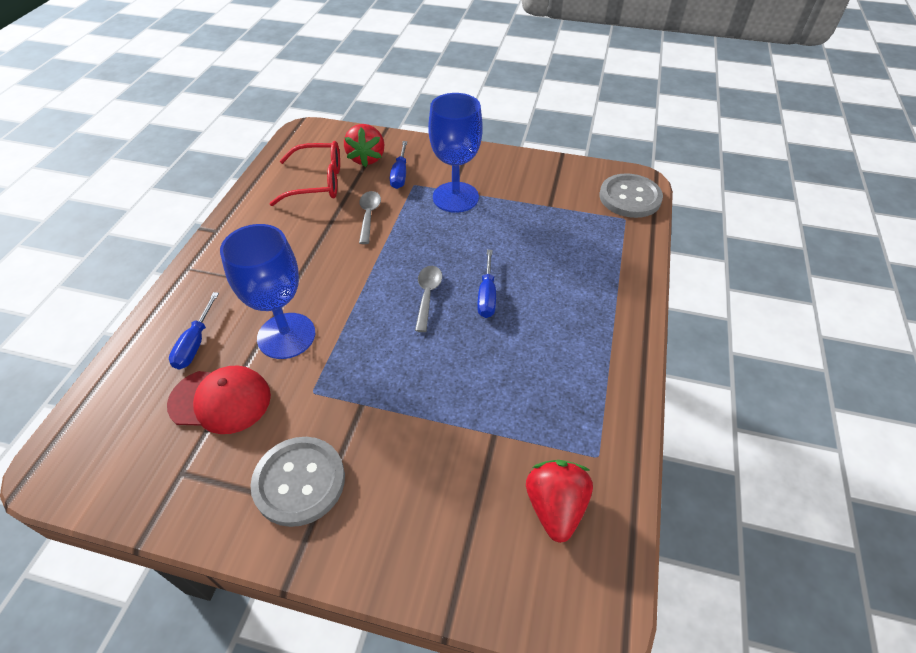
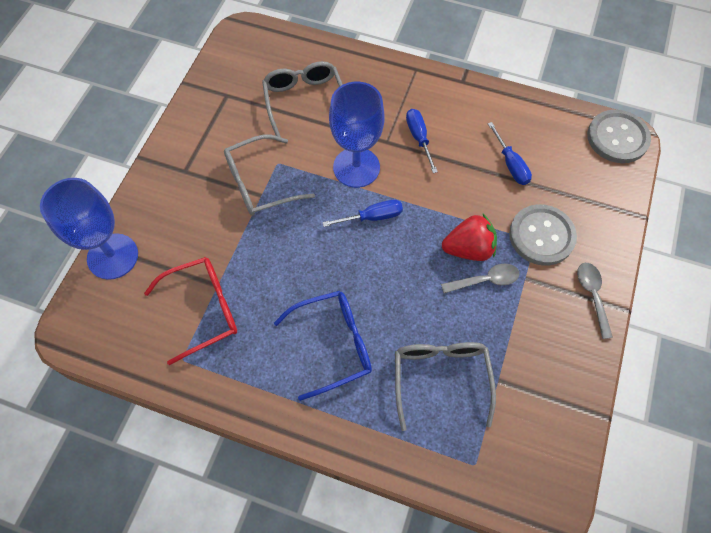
blue glasses: 0 -> 1
grey glasses: 0 -> 3
red cap: 1 -> 0
red strawberry: 2 -> 1

